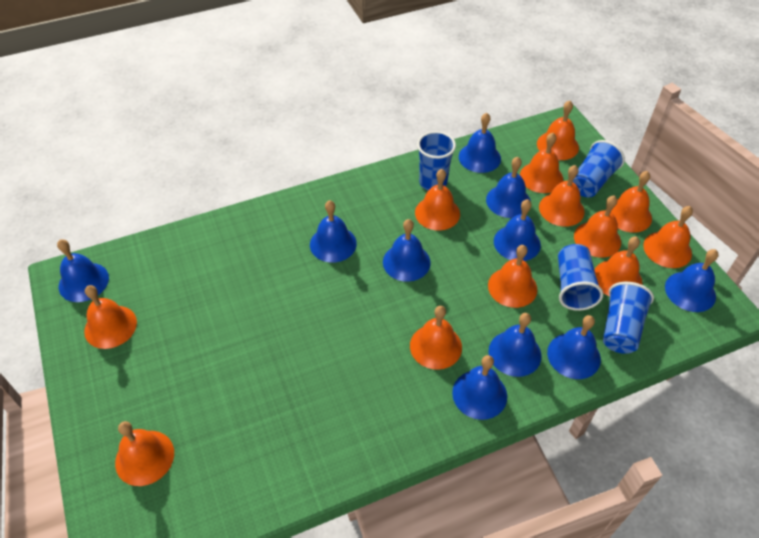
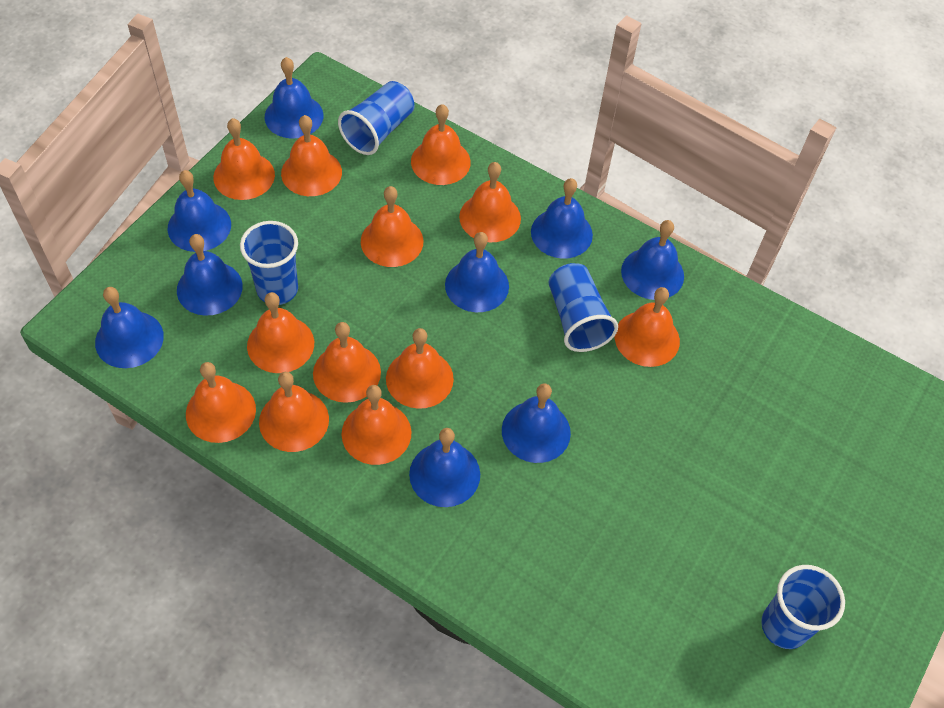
blue bell: 10 -> 9

